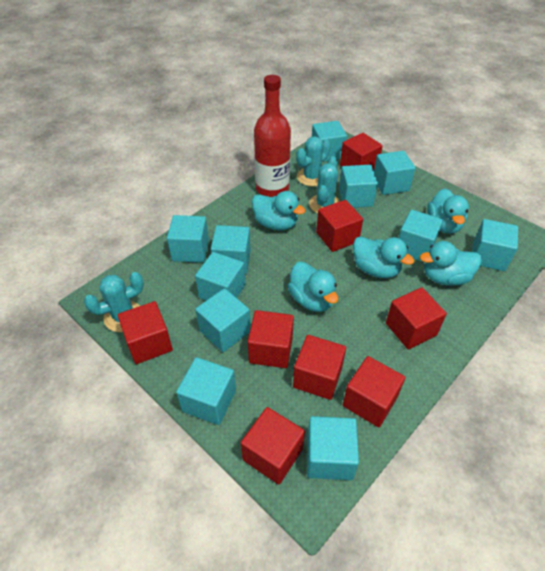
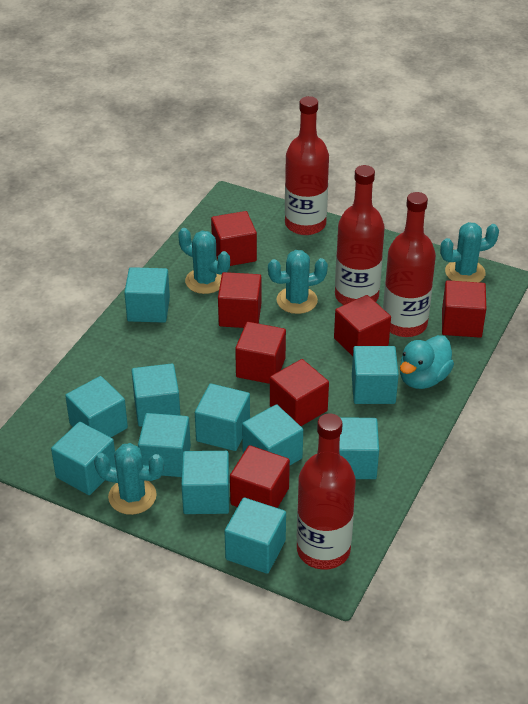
red bottle: 1 -> 4
red cube: 8 -> 7
turquoise cactus: 3 -> 4
turquoise duck: 5 -> 1

